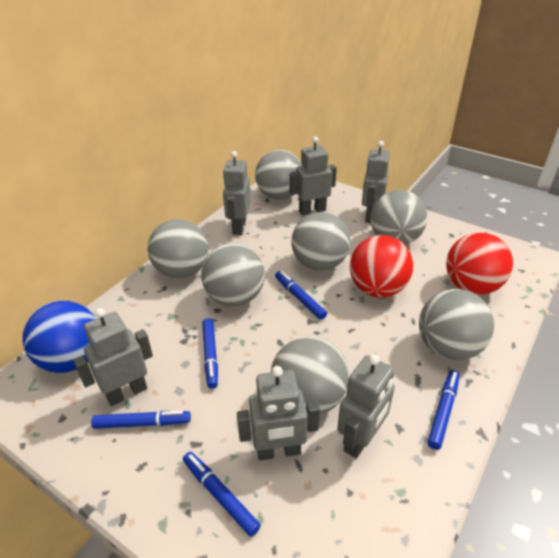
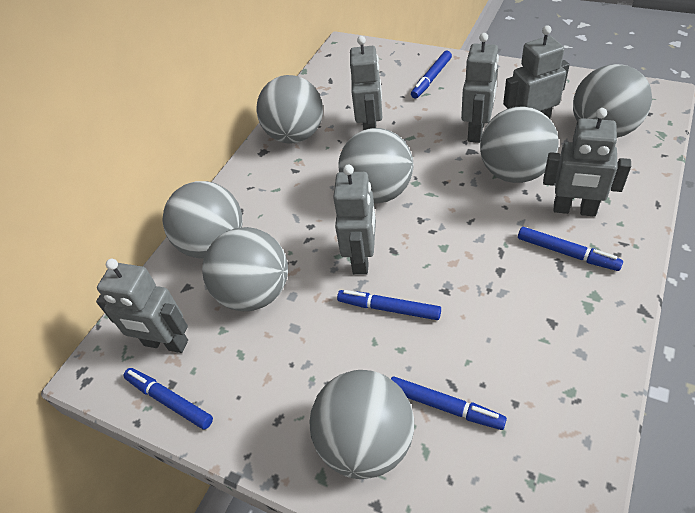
blue ball: 1 -> 0
red ball: 2 -> 0

